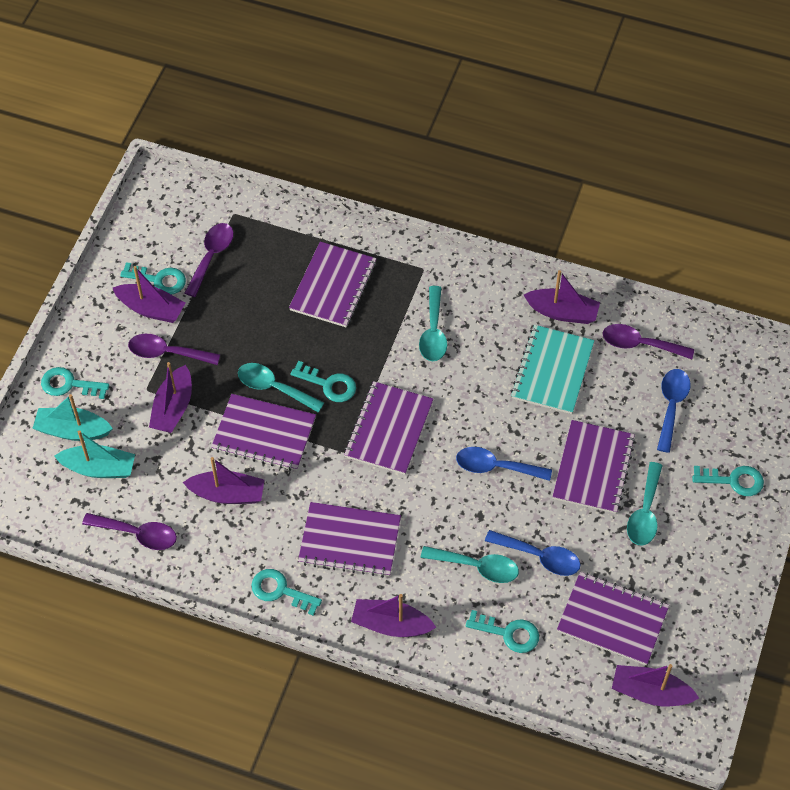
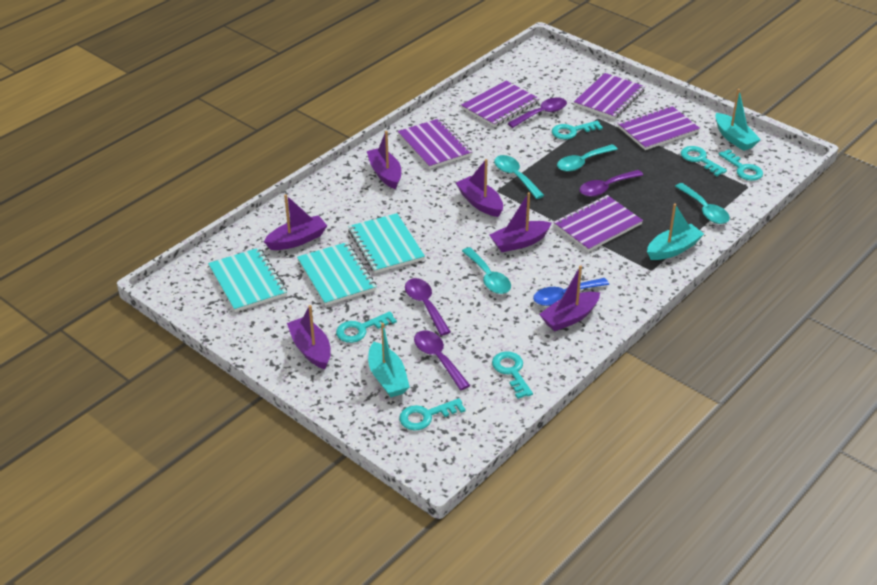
blue spoon: 3 -> 1
purple notebook: 6 -> 5
turquoise boat: 2 -> 3
turquoise notebook: 1 -> 3

